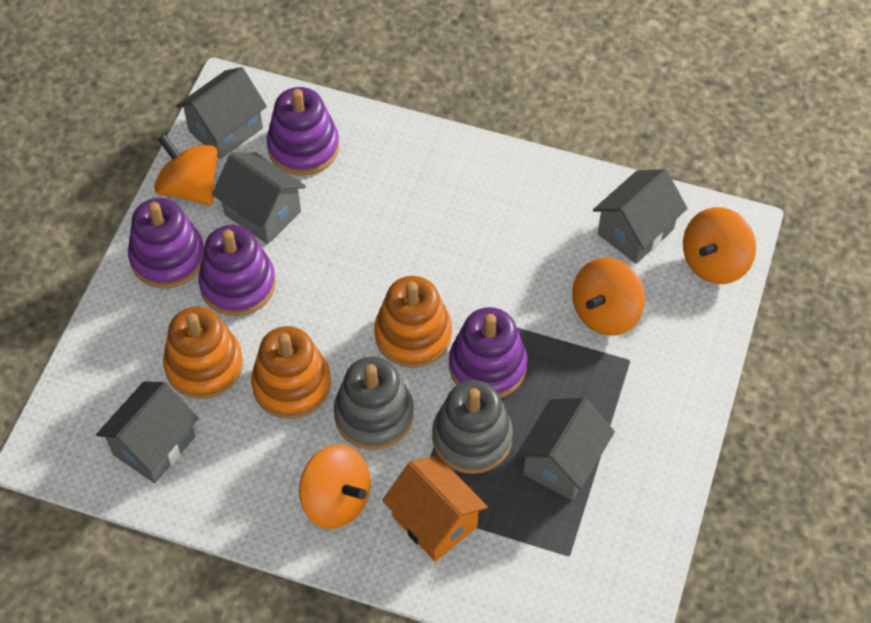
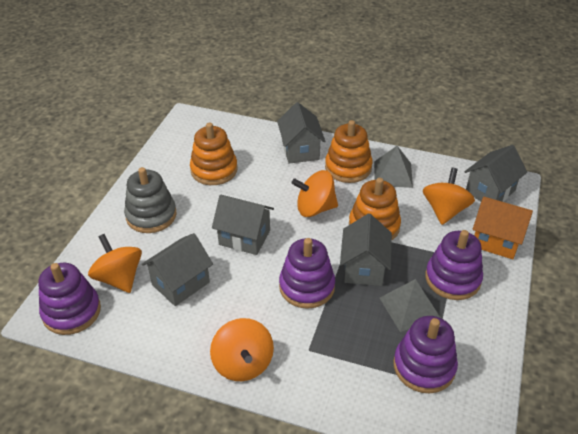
grey pyramid: 0 -> 2
grey stacking toy: 2 -> 1

